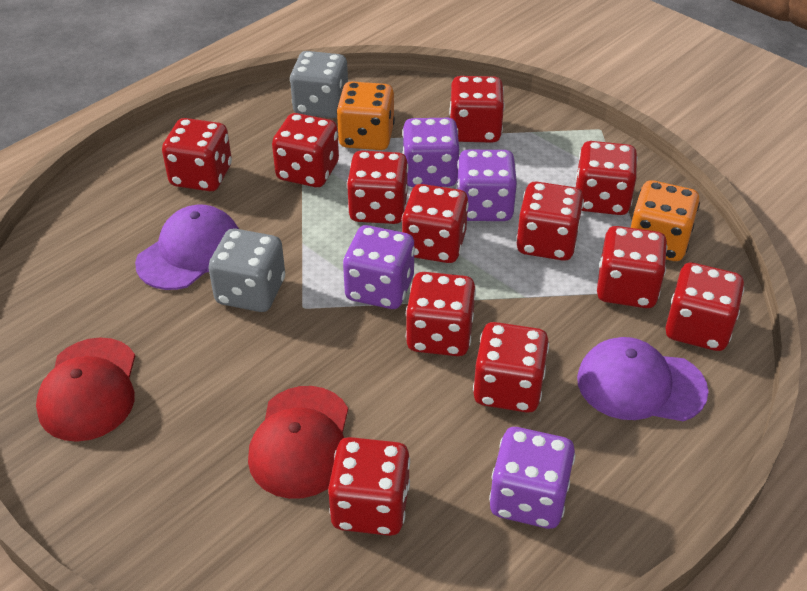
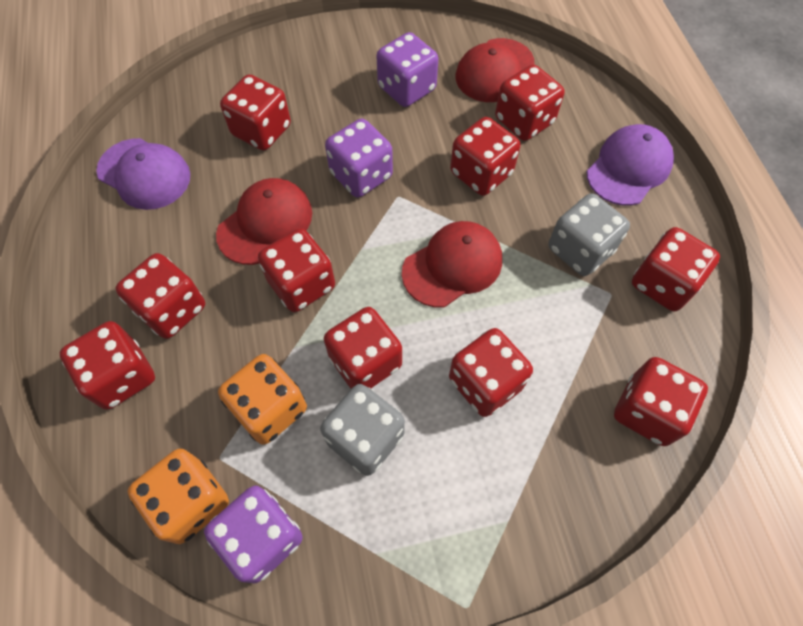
purple dice: 4 -> 3
red cap: 2 -> 3
red dice: 12 -> 10

